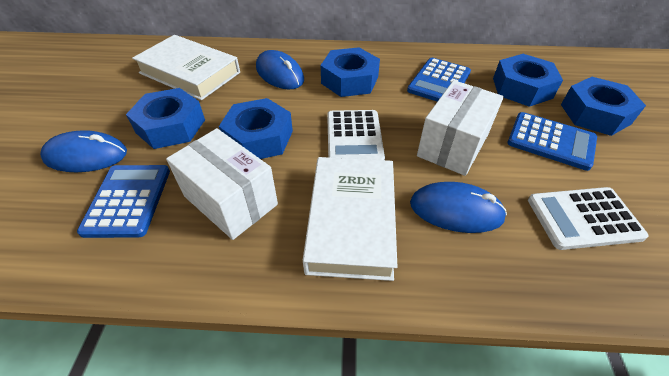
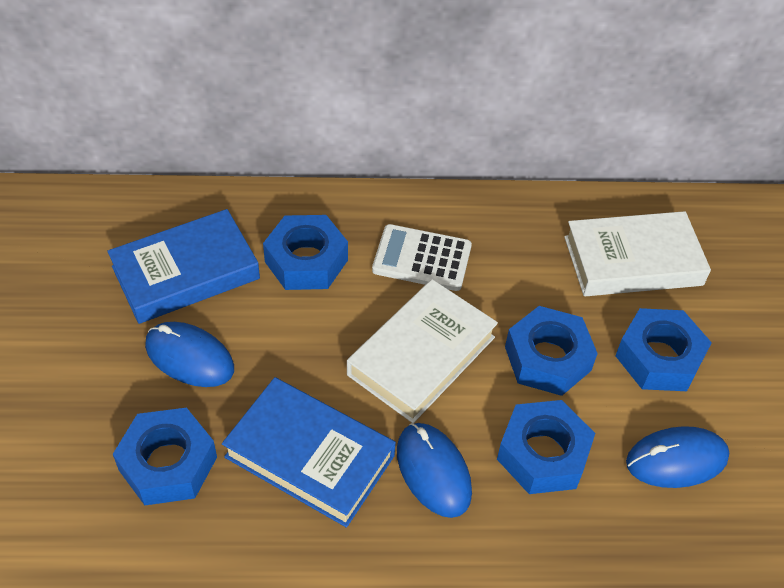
blue book: 0 -> 2
blue calculator: 3 -> 0
white box: 2 -> 0
white calculator: 2 -> 1

